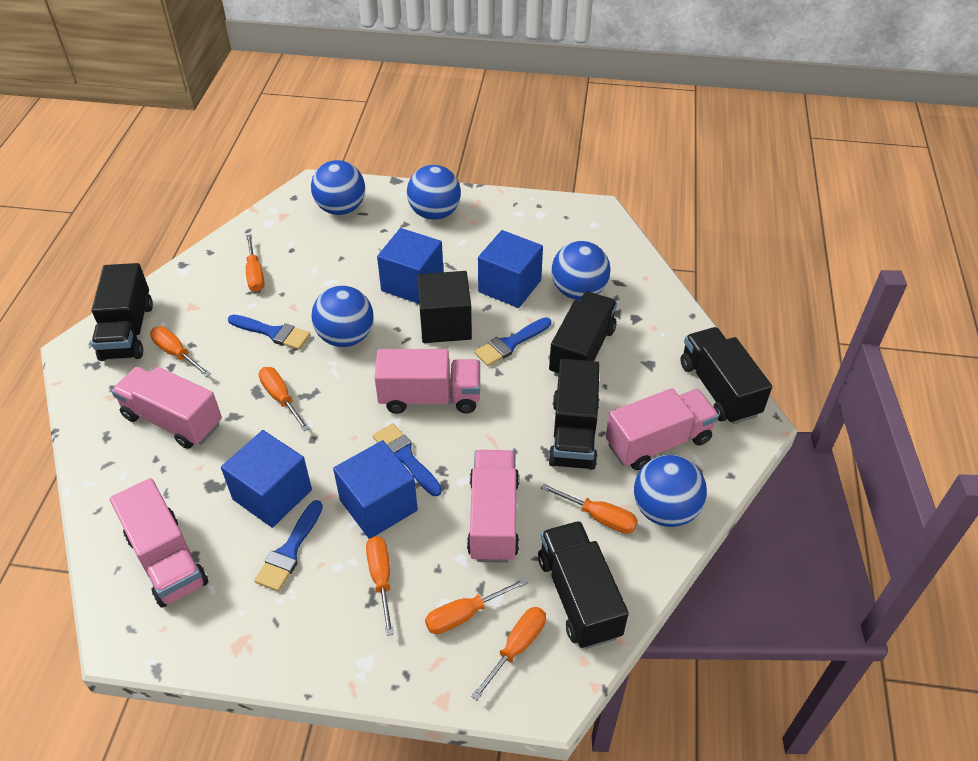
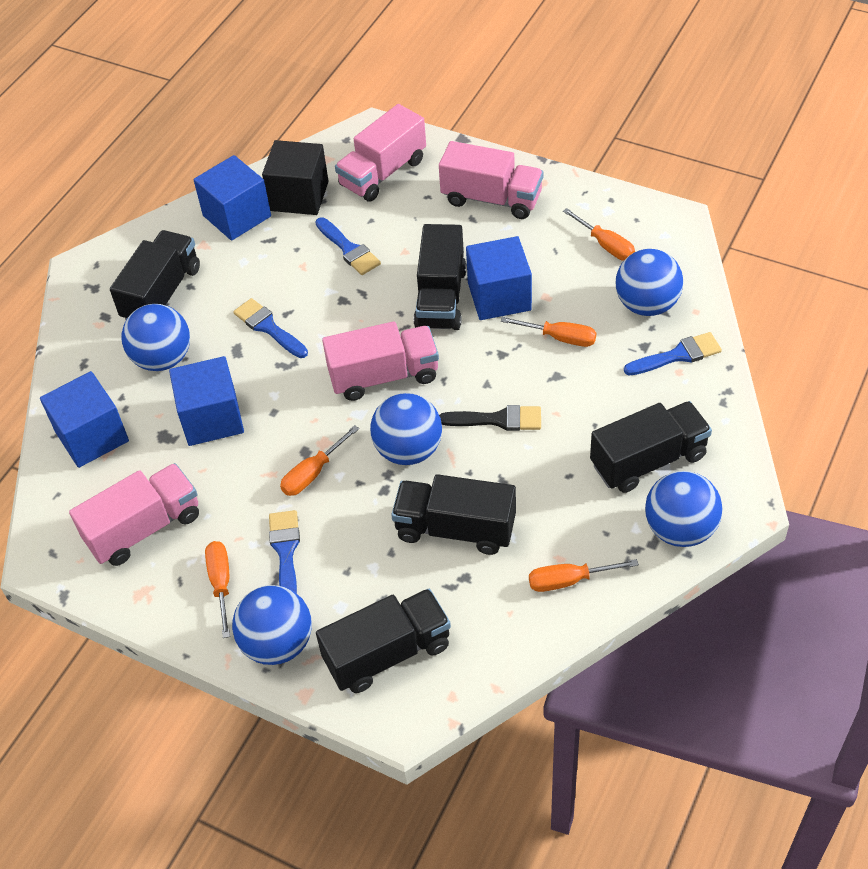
black brush: 0 -> 1
orange screwdriver: 7 -> 5
pink truck: 5 -> 4

